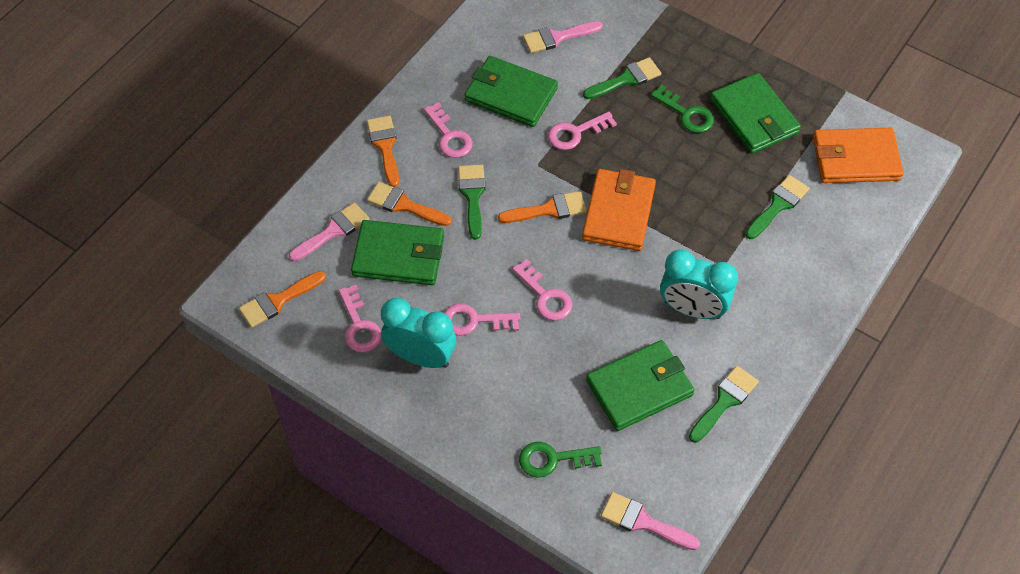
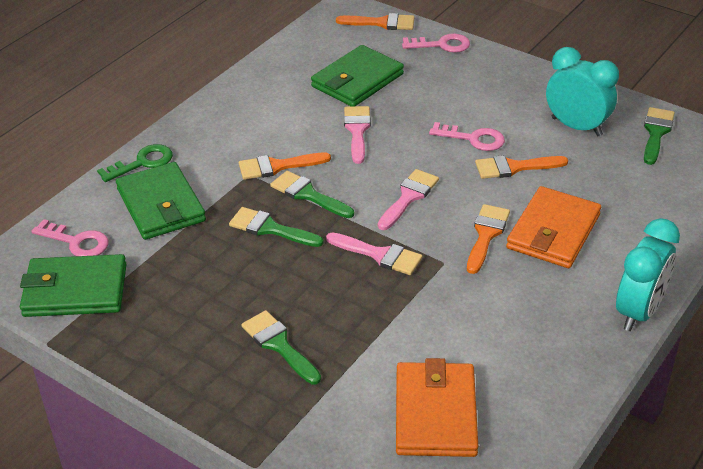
green key: 2 -> 1
green wallet: 4 -> 3
pink key: 5 -> 3

